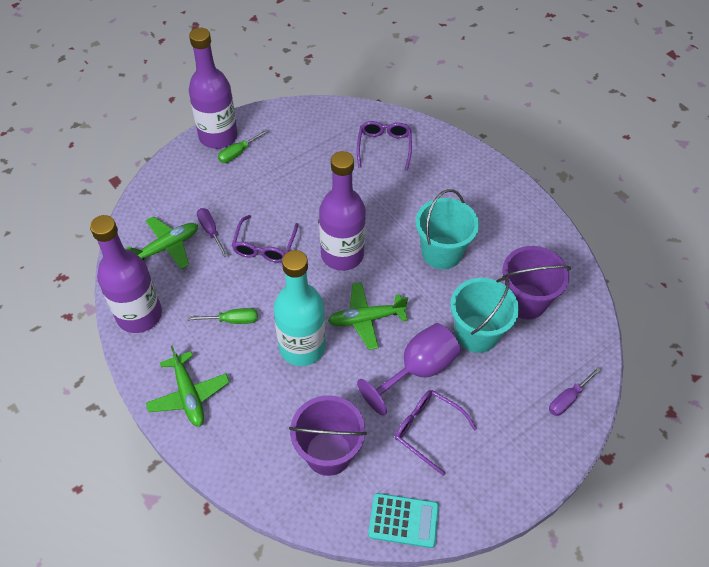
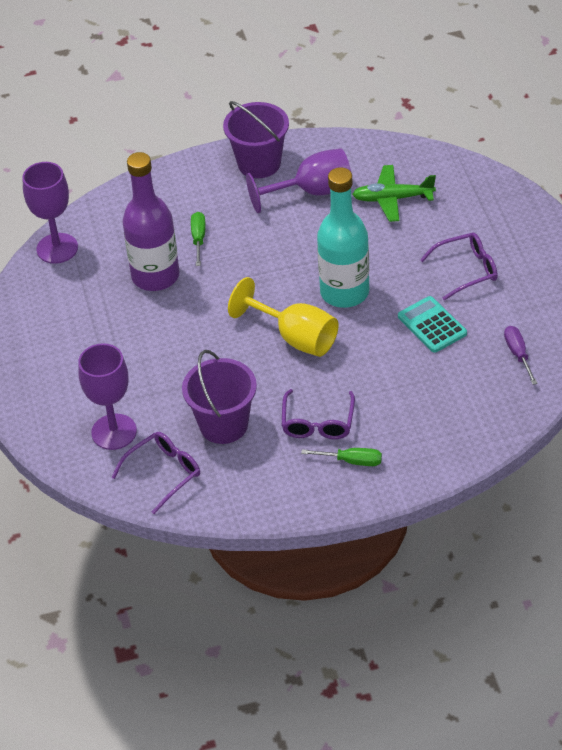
green plane: 3 -> 1
purple bottle: 3 -> 1
purple goblet: 1 -> 3
purple screwdriver: 2 -> 1
turquoise bucket: 2 -> 0
yellow goblet: 0 -> 1

